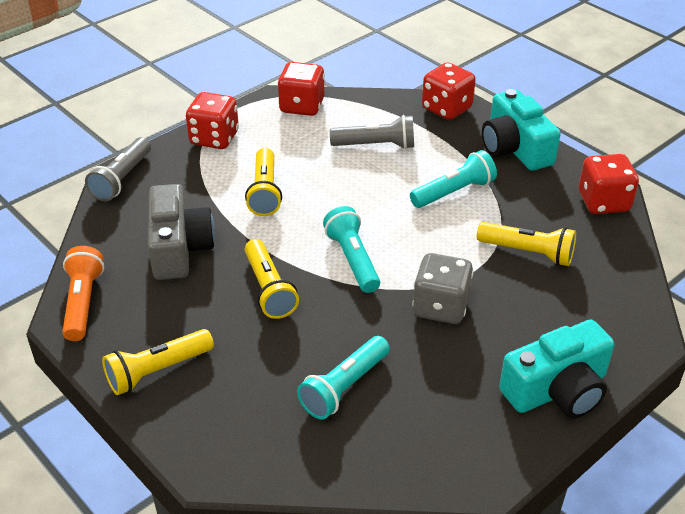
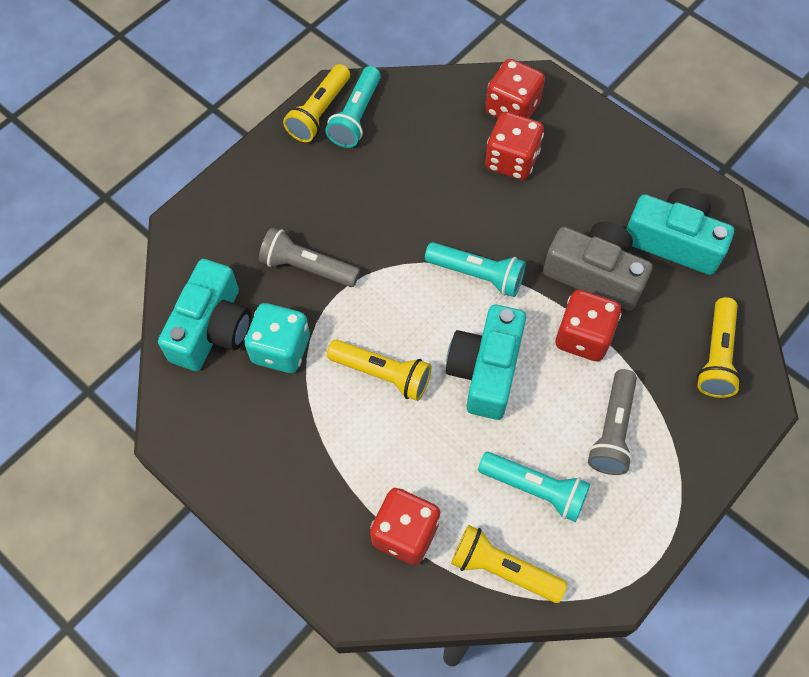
grey dice: 1 -> 0
orange flashlight: 1 -> 0
turquoise camera: 2 -> 3
turquoise dice: 0 -> 1

